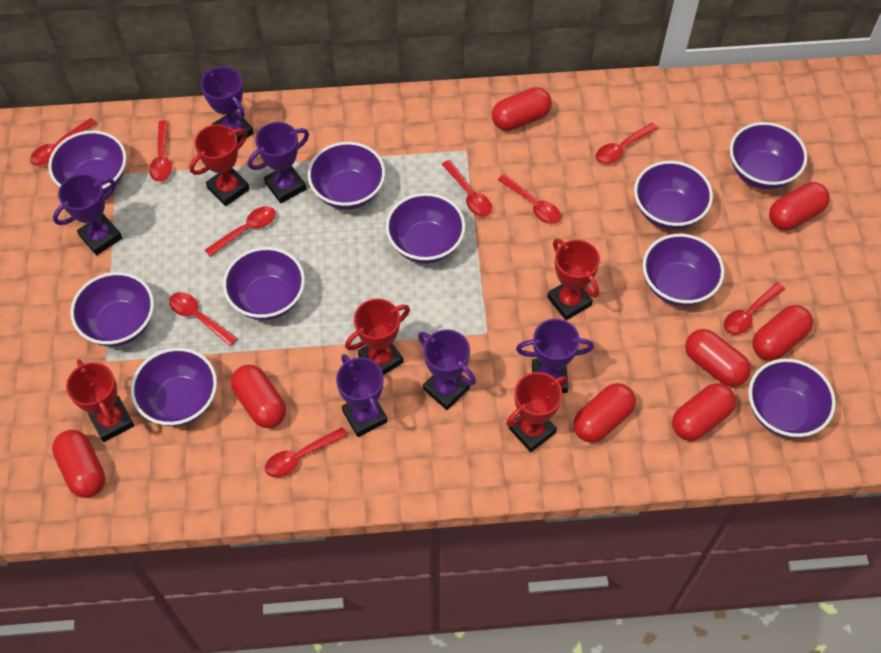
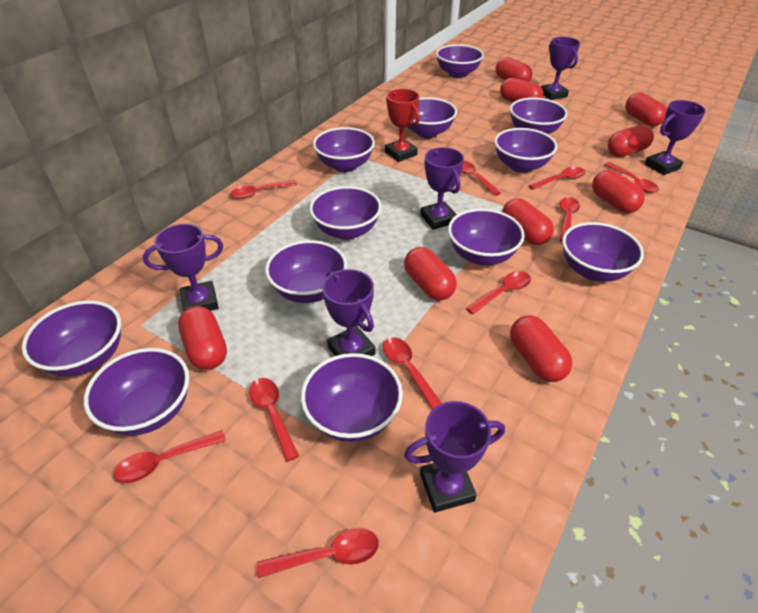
purple bowl: 10 -> 12
red capsule: 8 -> 9
red spoon: 9 -> 10
red trophy: 5 -> 1

